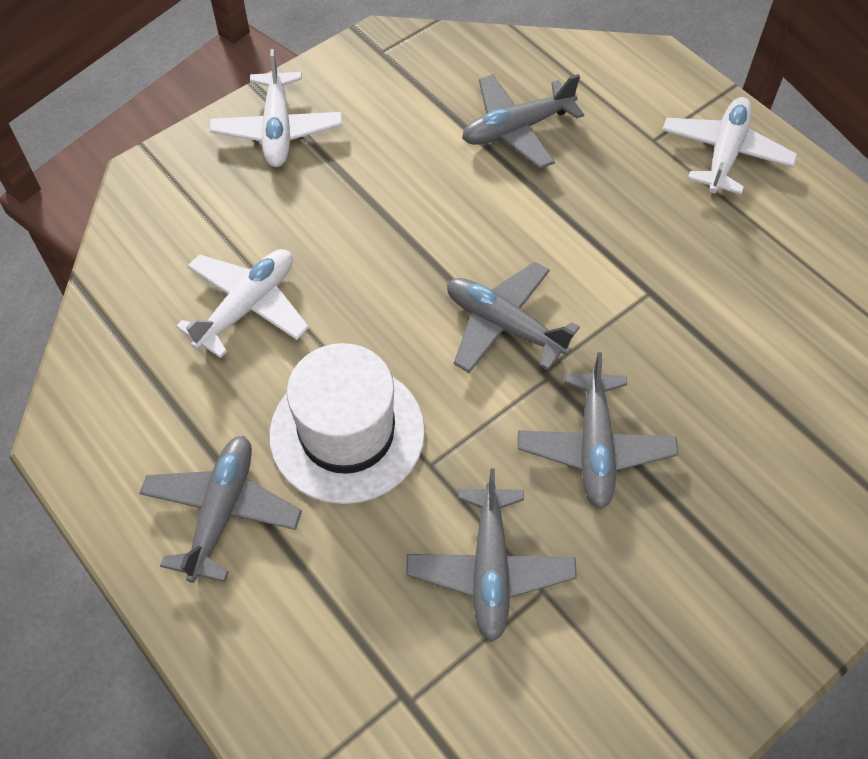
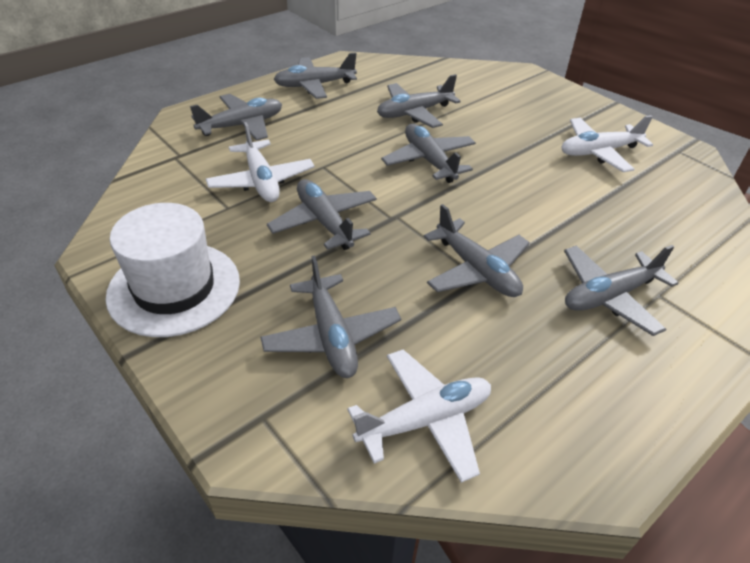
grey plane: 5 -> 8

